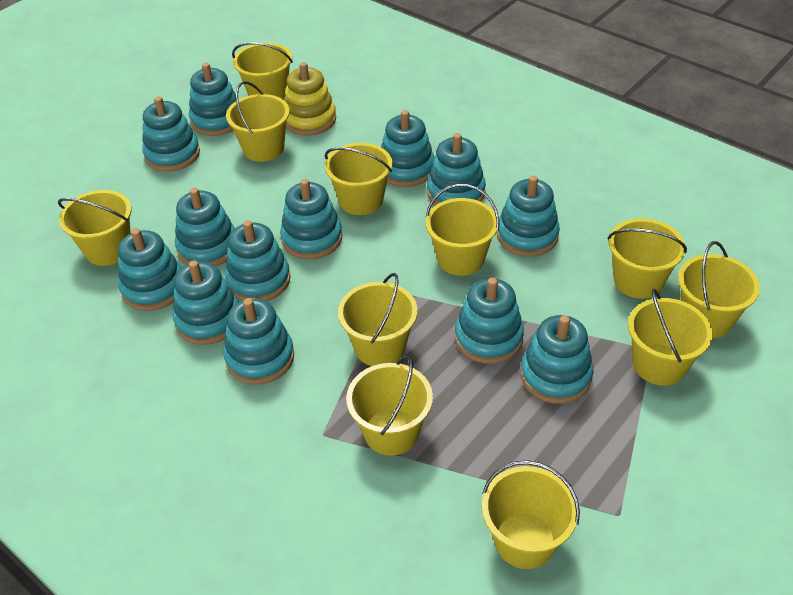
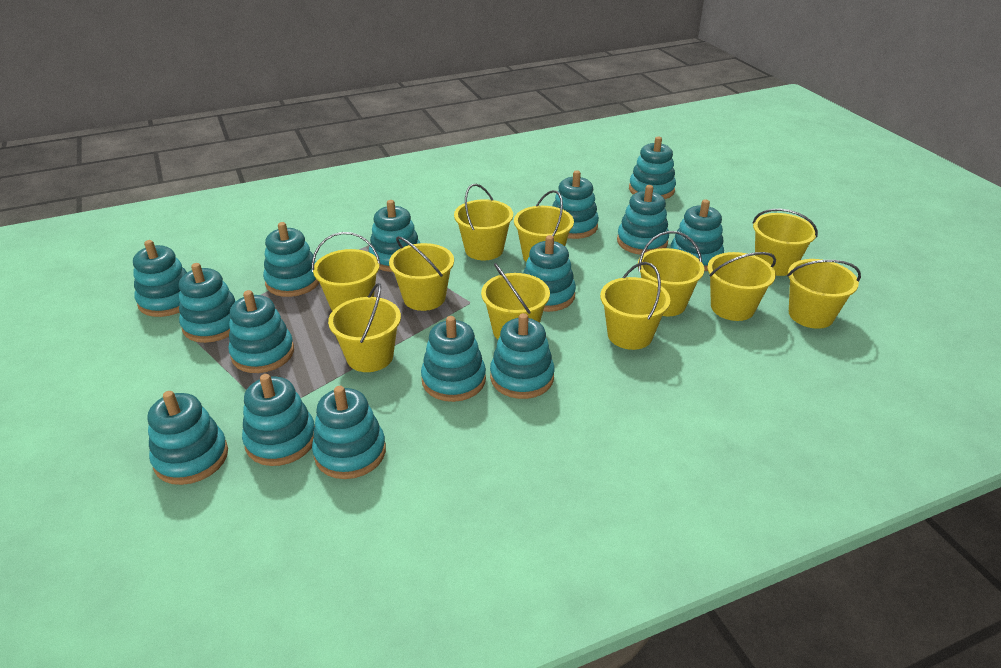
turquoise stacking toy: 13 -> 15
yellow stacking toy: 1 -> 0

